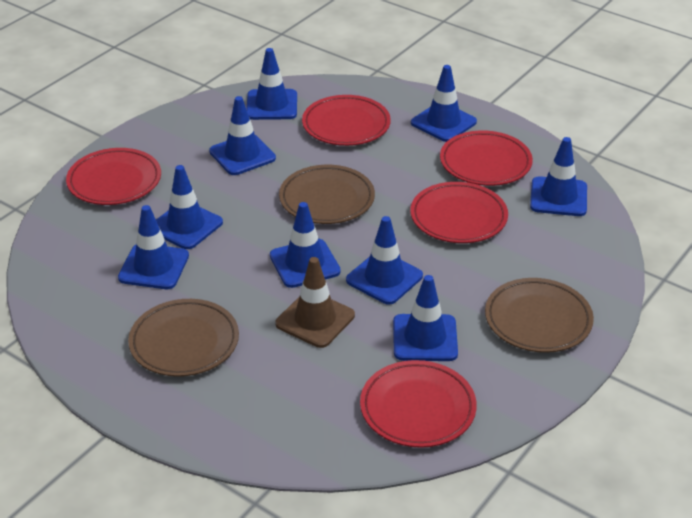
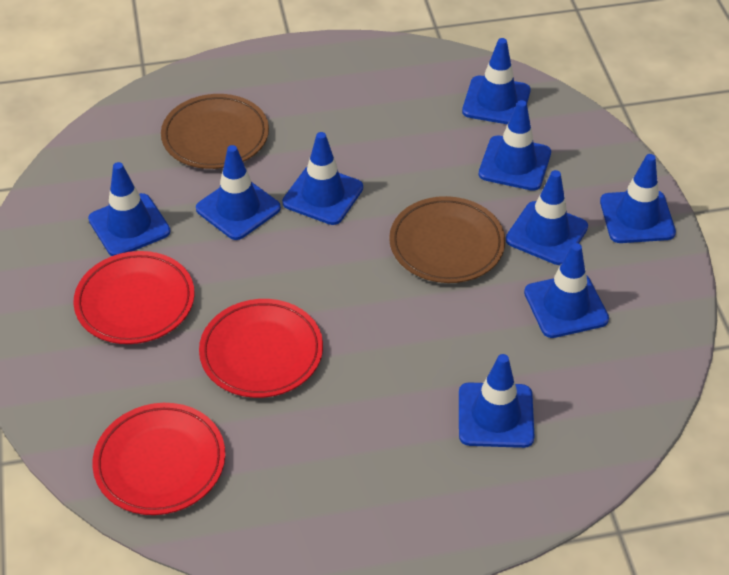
brown plate: 3 -> 2
brown traffic cone: 1 -> 0
red plate: 5 -> 3

